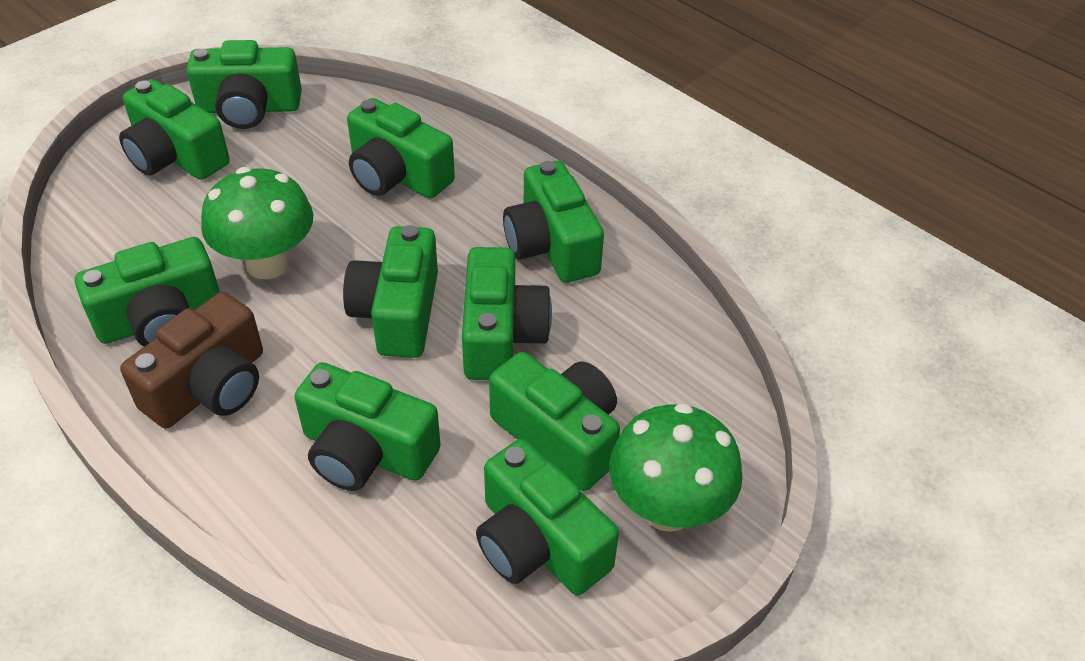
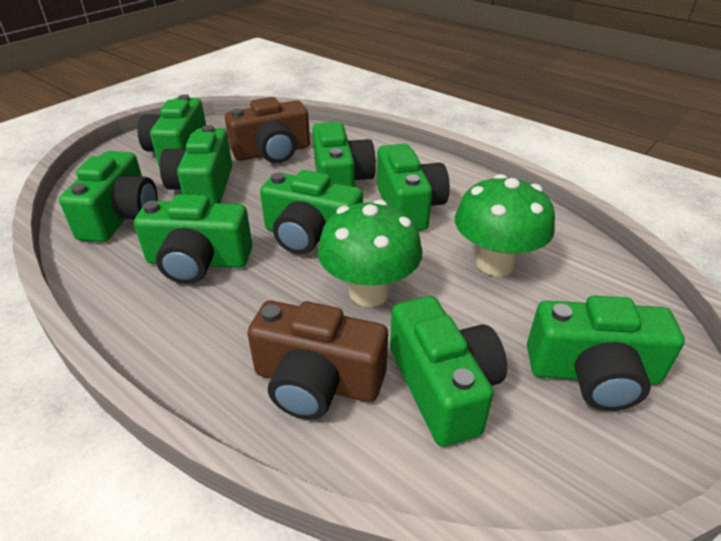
brown camera: 1 -> 2
green camera: 10 -> 9

